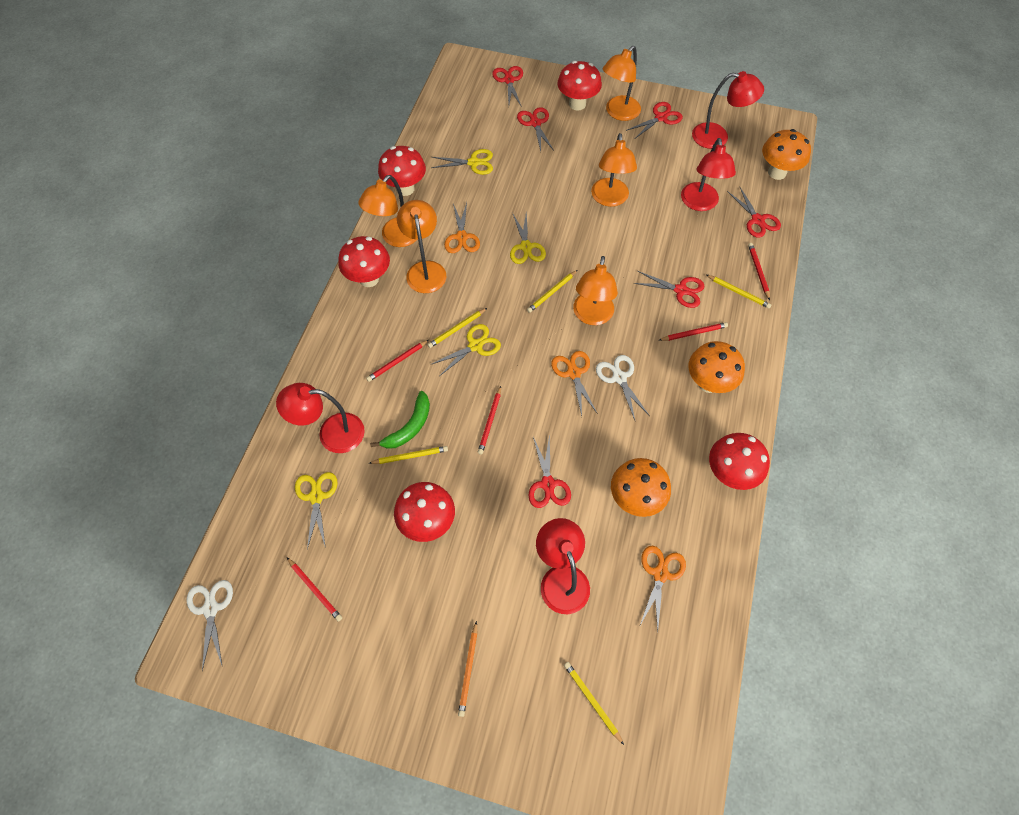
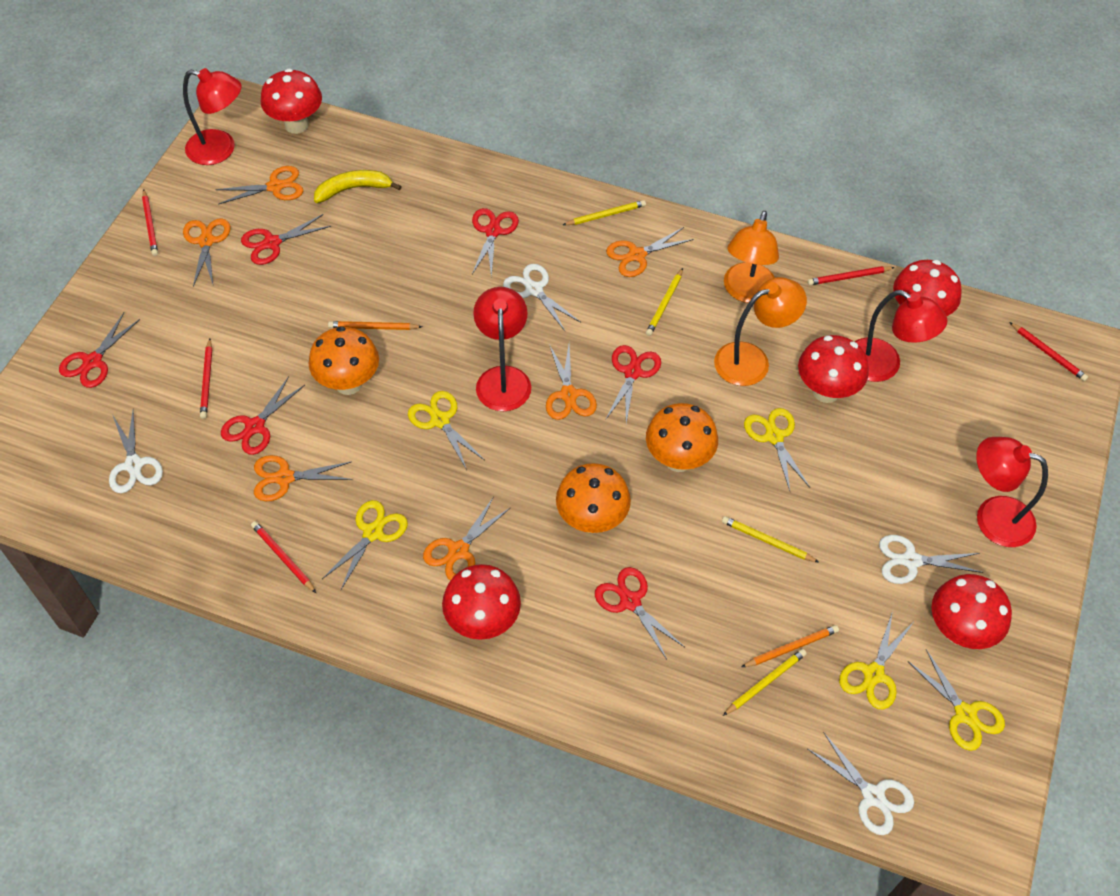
green banana: 1 -> 0
orange lamp: 5 -> 2
orange pencil: 1 -> 2
orange scissors: 3 -> 6
white scissors: 2 -> 4
yellow banana: 0 -> 1
yellow pencil: 5 -> 4
yellow scissors: 4 -> 5

